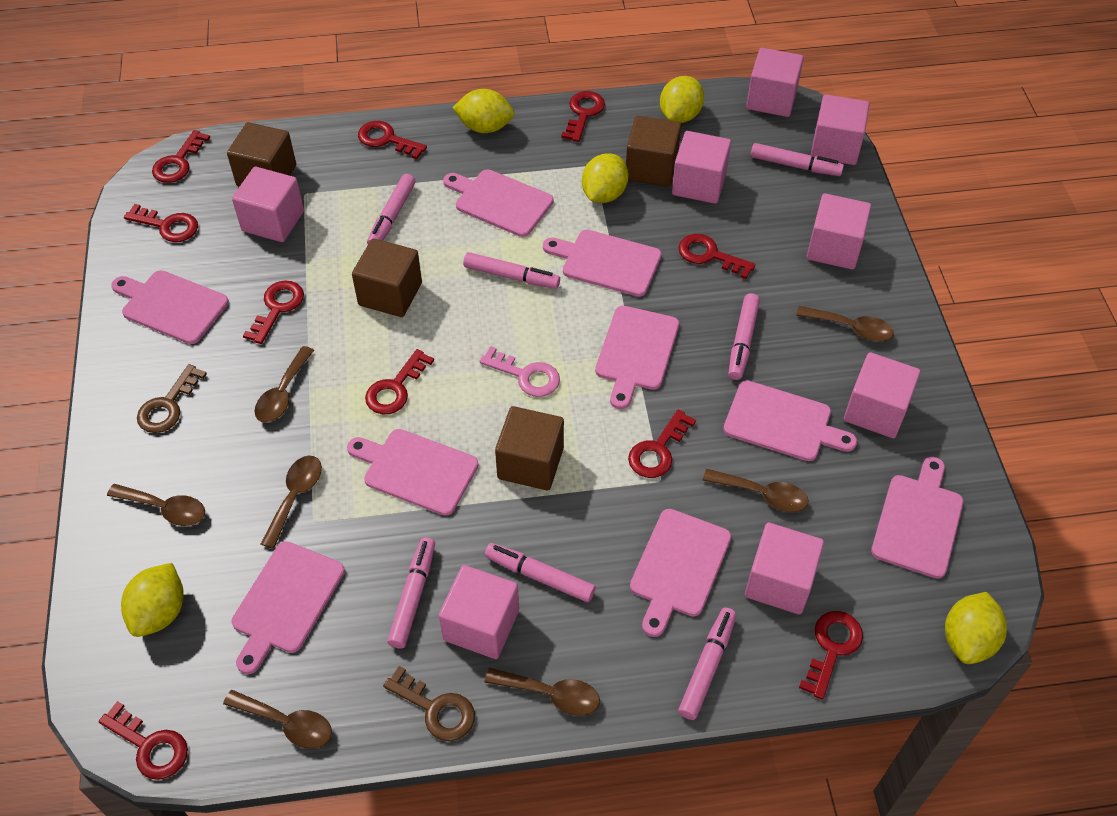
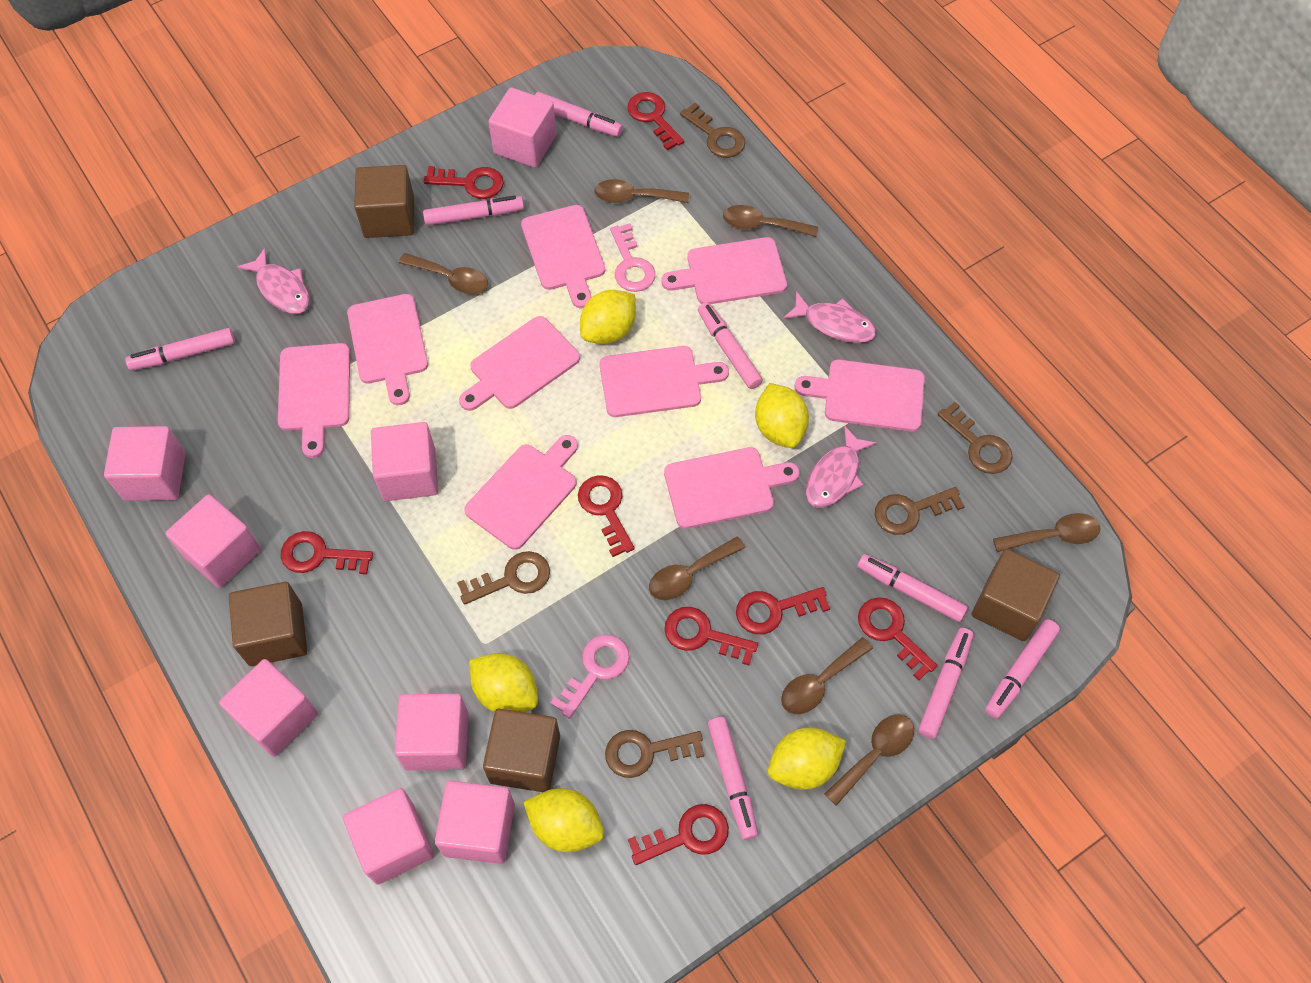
brown key: 2 -> 5
pink fish: 0 -> 3
pink key: 1 -> 2
pink marker: 7 -> 8
red key: 10 -> 8

